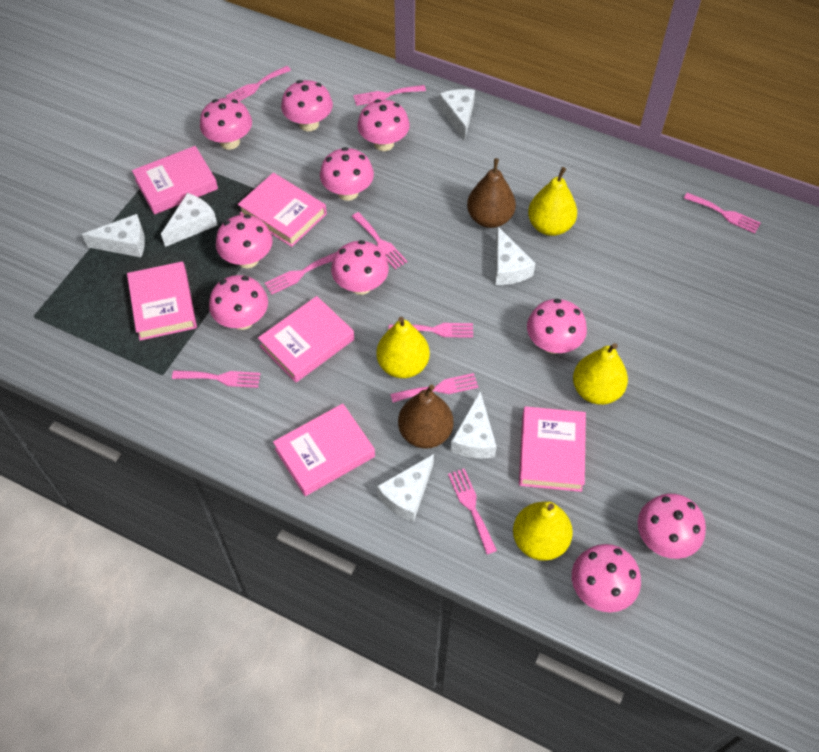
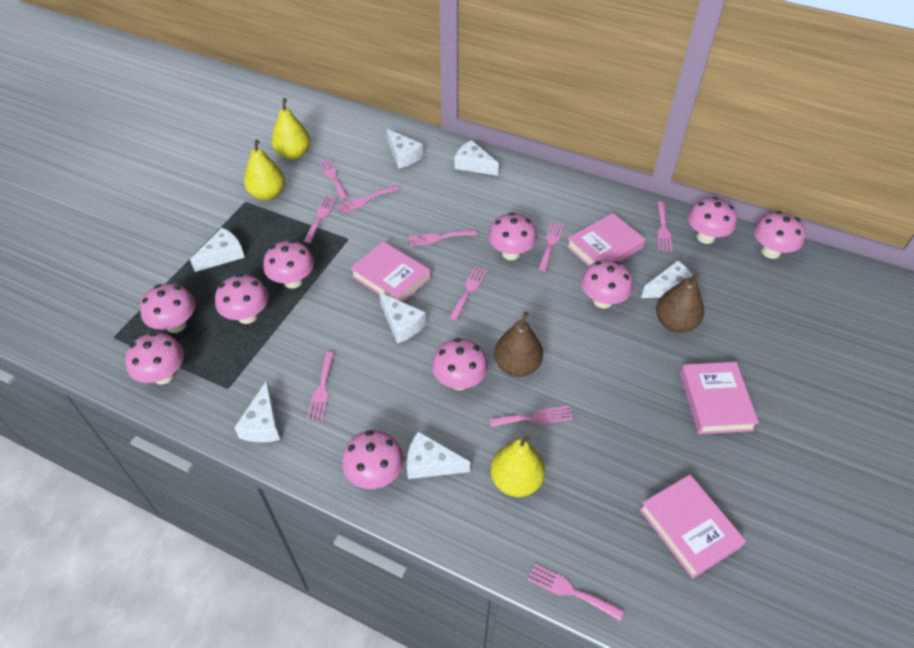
pink book: 6 -> 4
pink fork: 9 -> 10
white cheese: 6 -> 7
yellow pear: 4 -> 3

